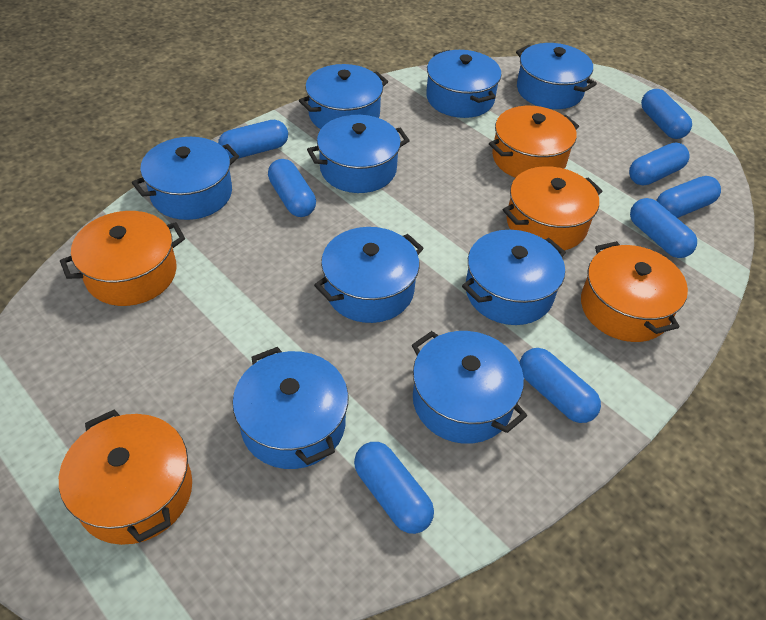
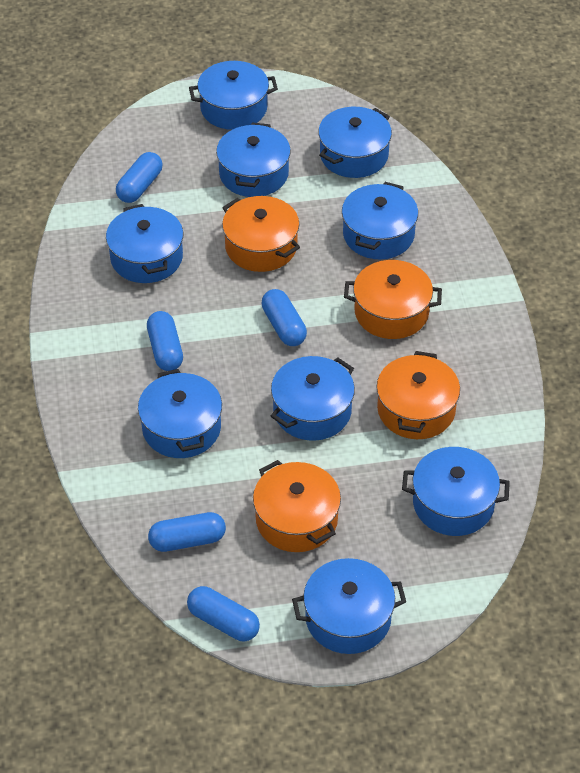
blue capsule: 8 -> 5
orange pot: 5 -> 4

